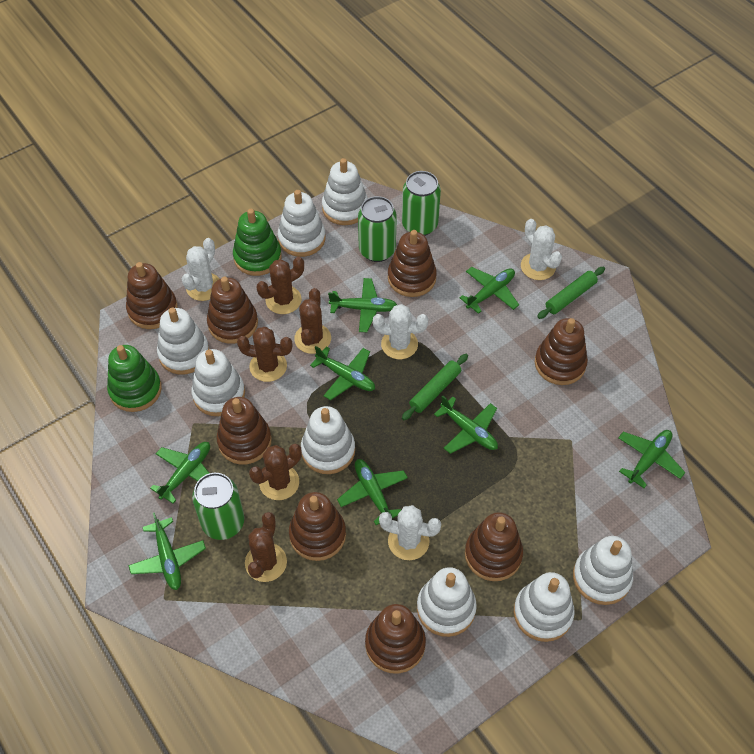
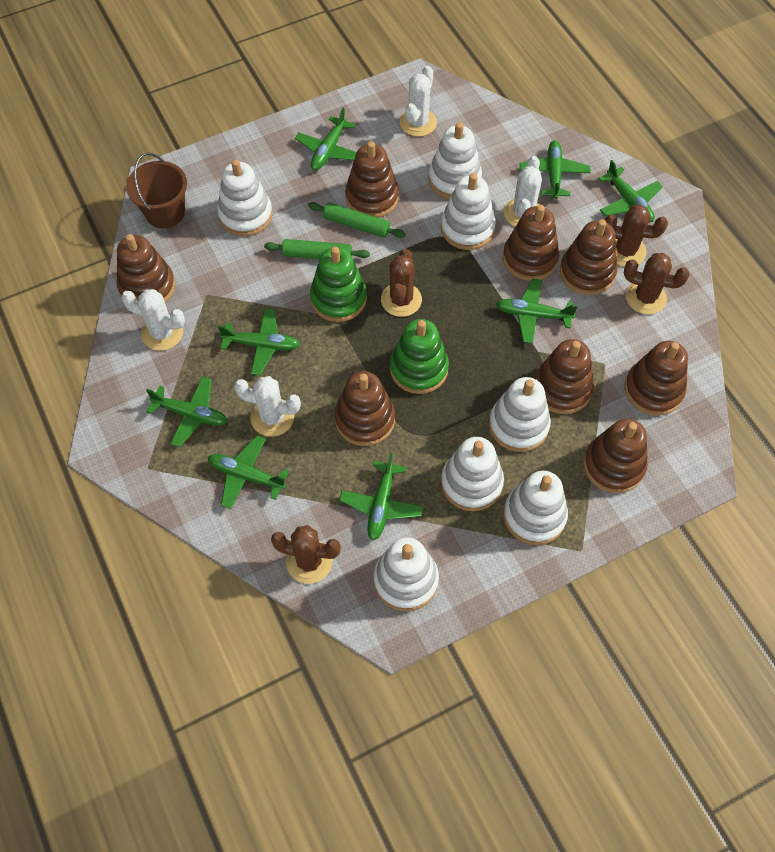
brown bucket: 0 -> 1
brown cactus: 5 -> 4
green can: 3 -> 0
white stacking toy: 8 -> 7

